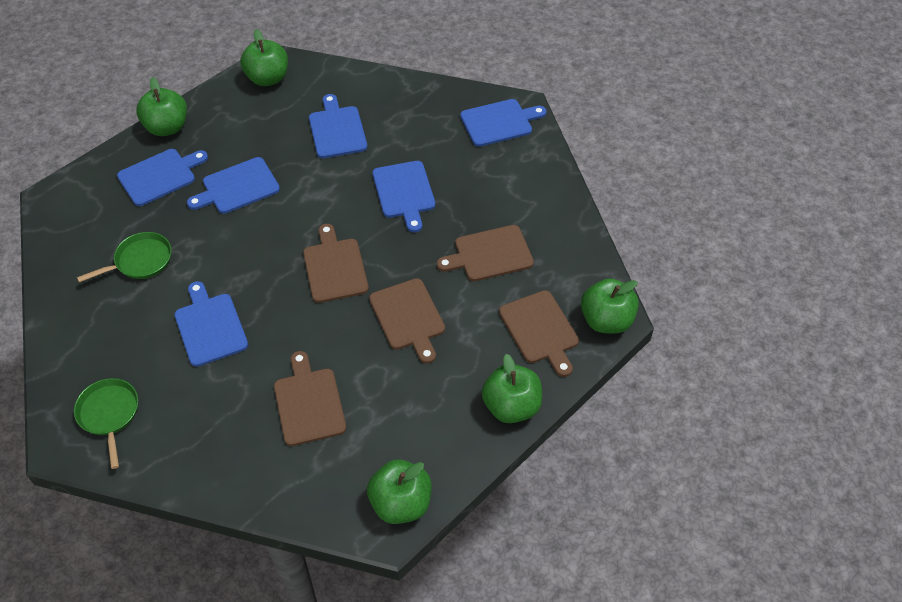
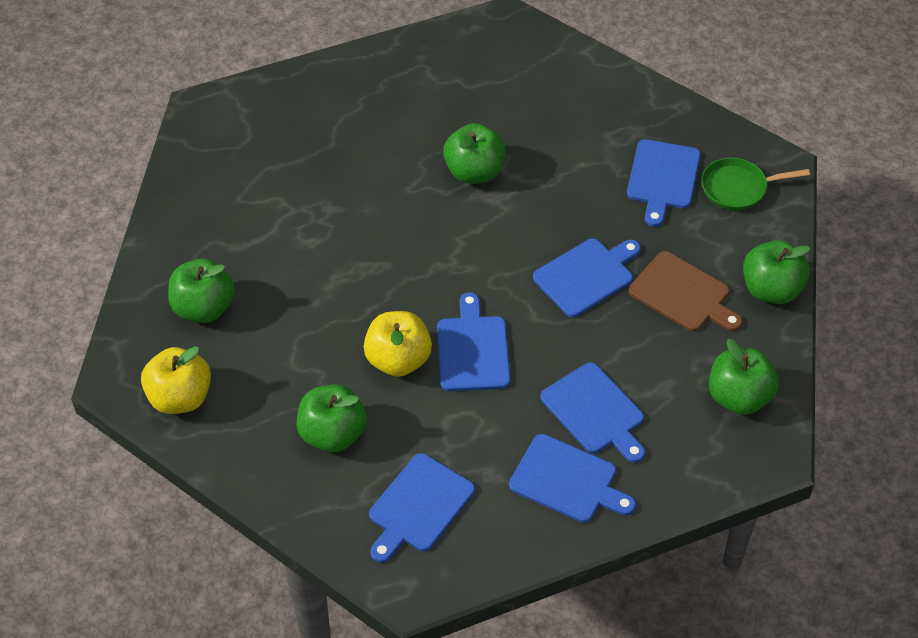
brown cutting board: 5 -> 1
green pan: 2 -> 1
yellow apple: 0 -> 2

